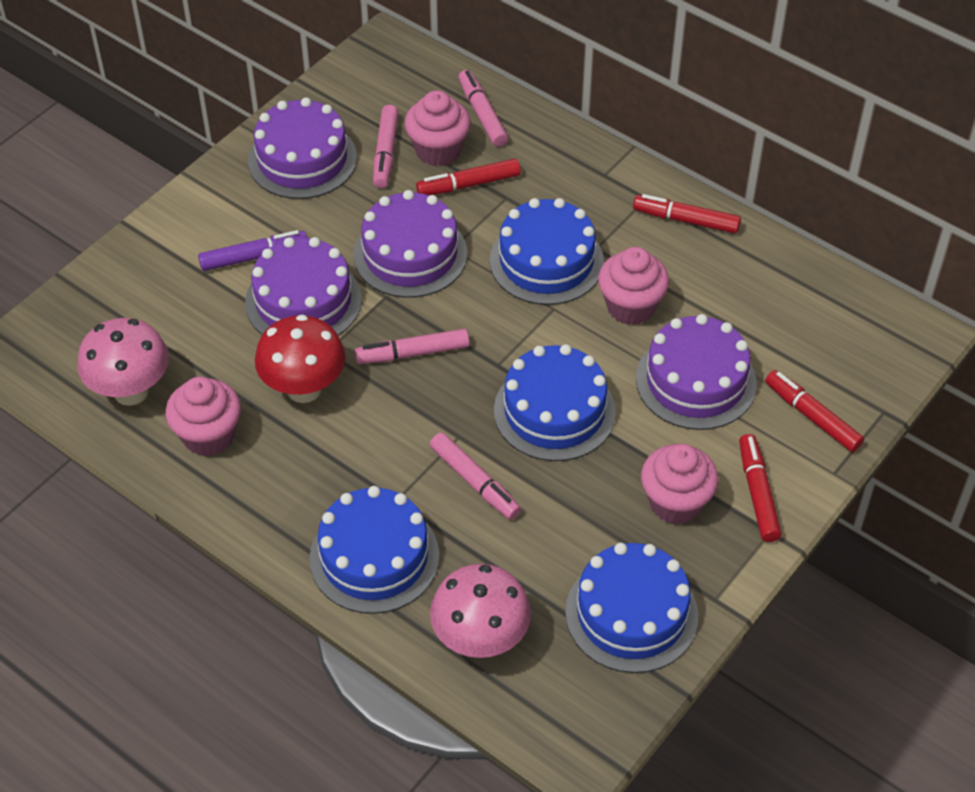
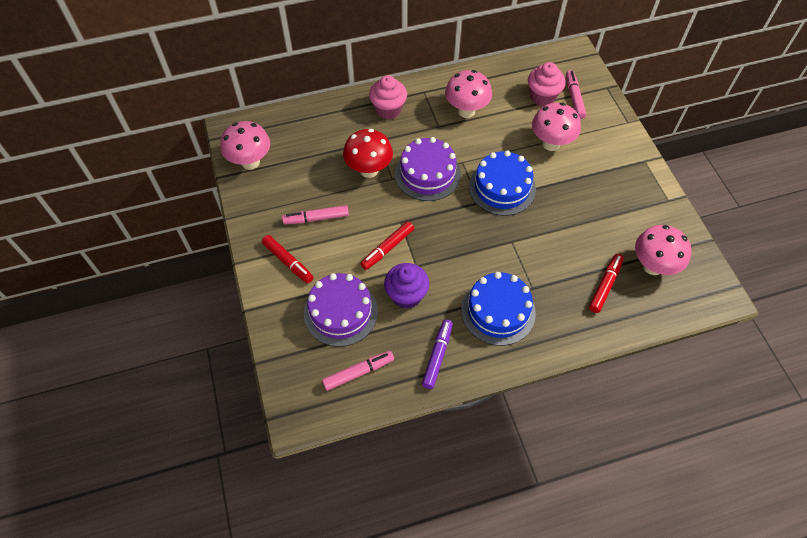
blue cake: 4 -> 2
pink cupcake: 4 -> 2
pink marker: 4 -> 3
pink mushroom: 2 -> 4
purple cake: 4 -> 2
purple cupcake: 0 -> 1
red marker: 4 -> 3

